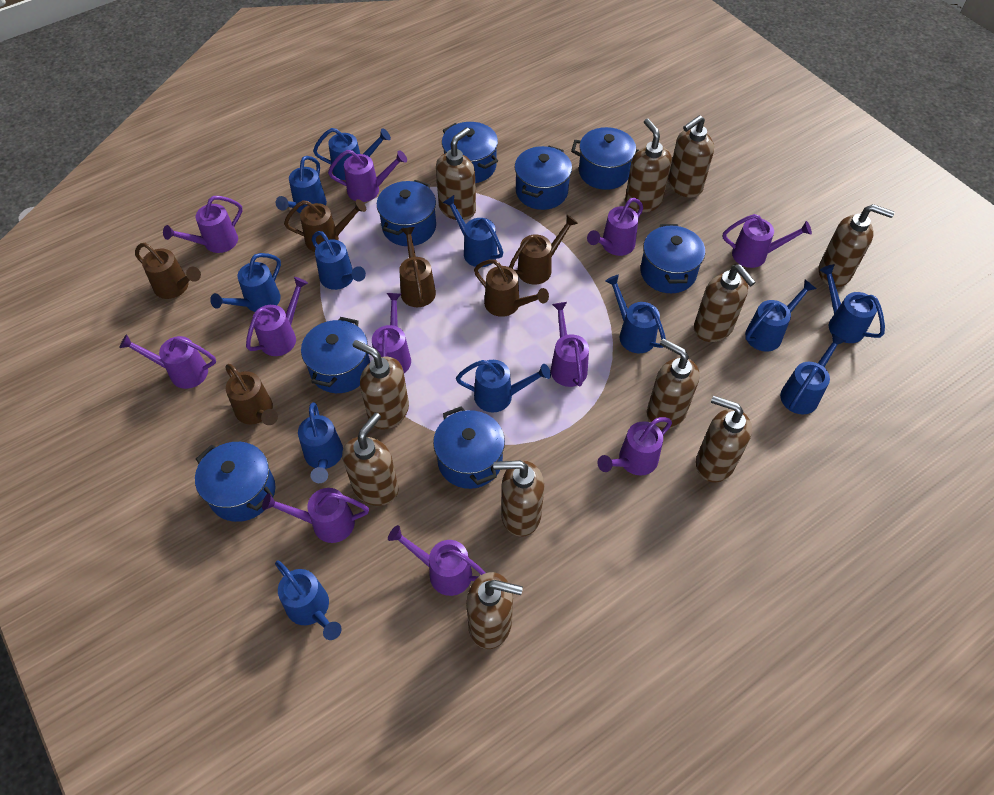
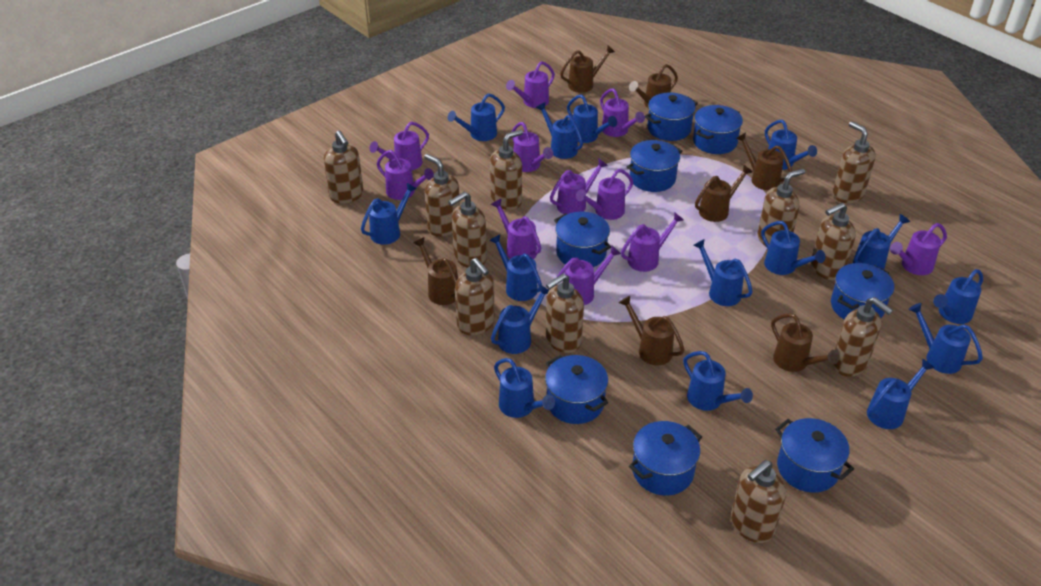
blue watering can: 12 -> 15
brown watering can: 6 -> 7

